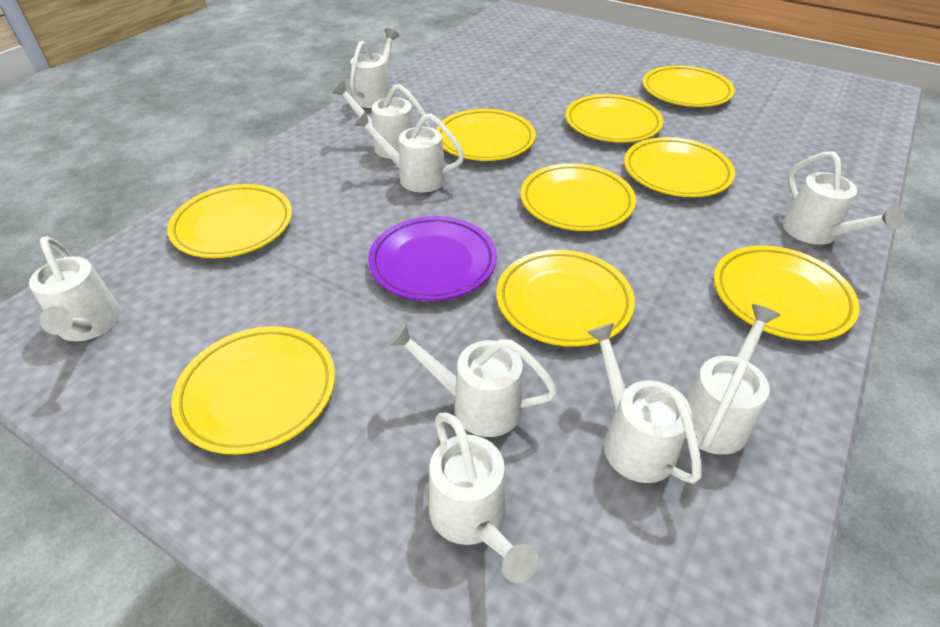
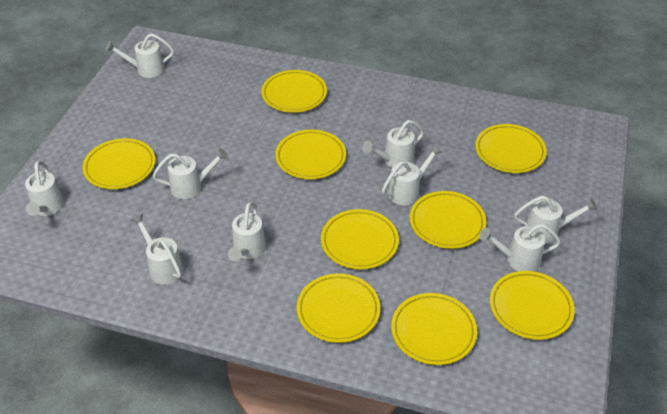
purple plate: 1 -> 0

